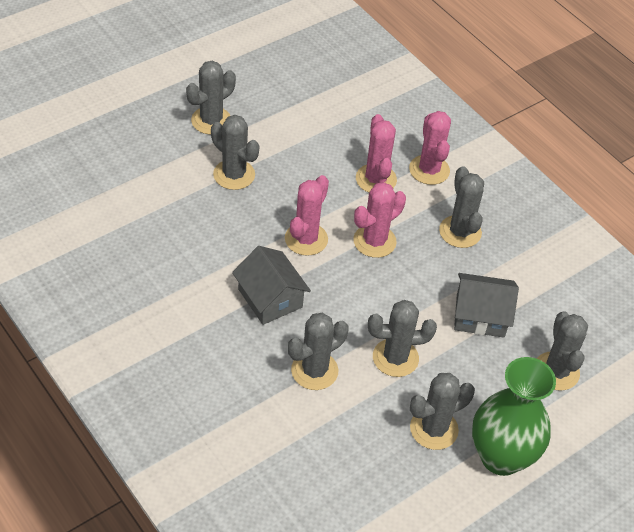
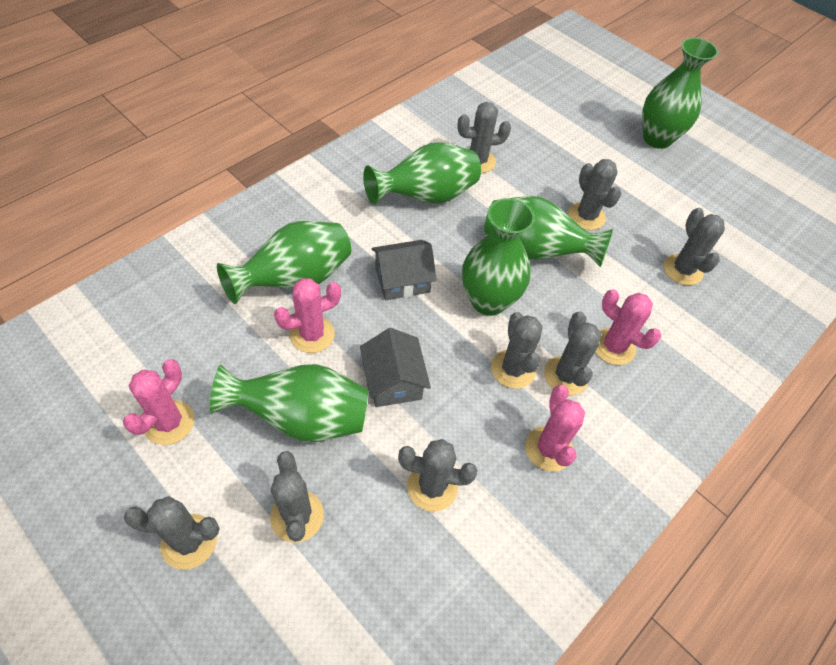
green vase: 1 -> 6
grey cactus: 7 -> 8

